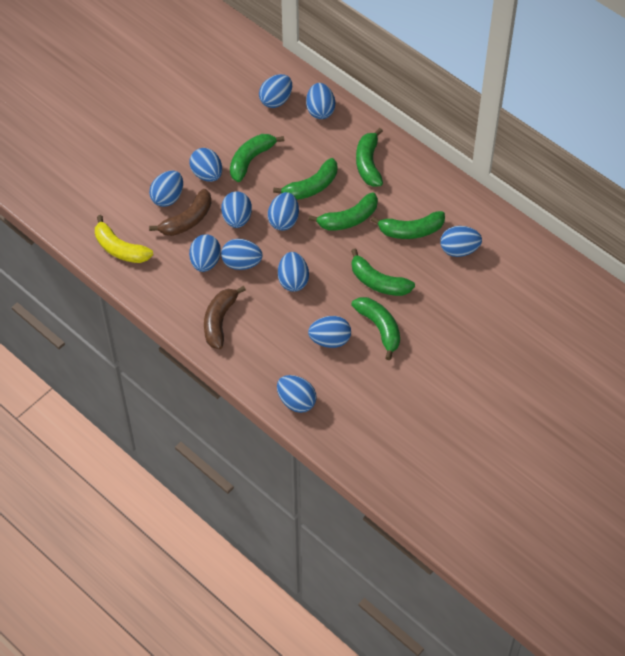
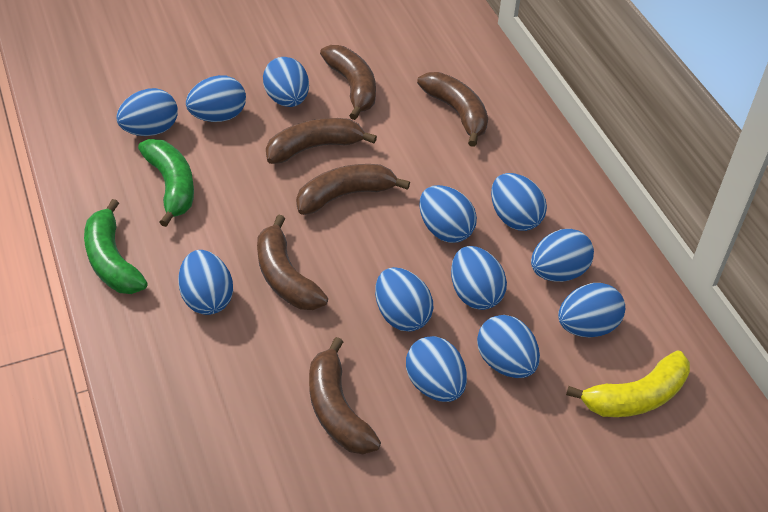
brown banana: 2 -> 6
green banana: 7 -> 2

